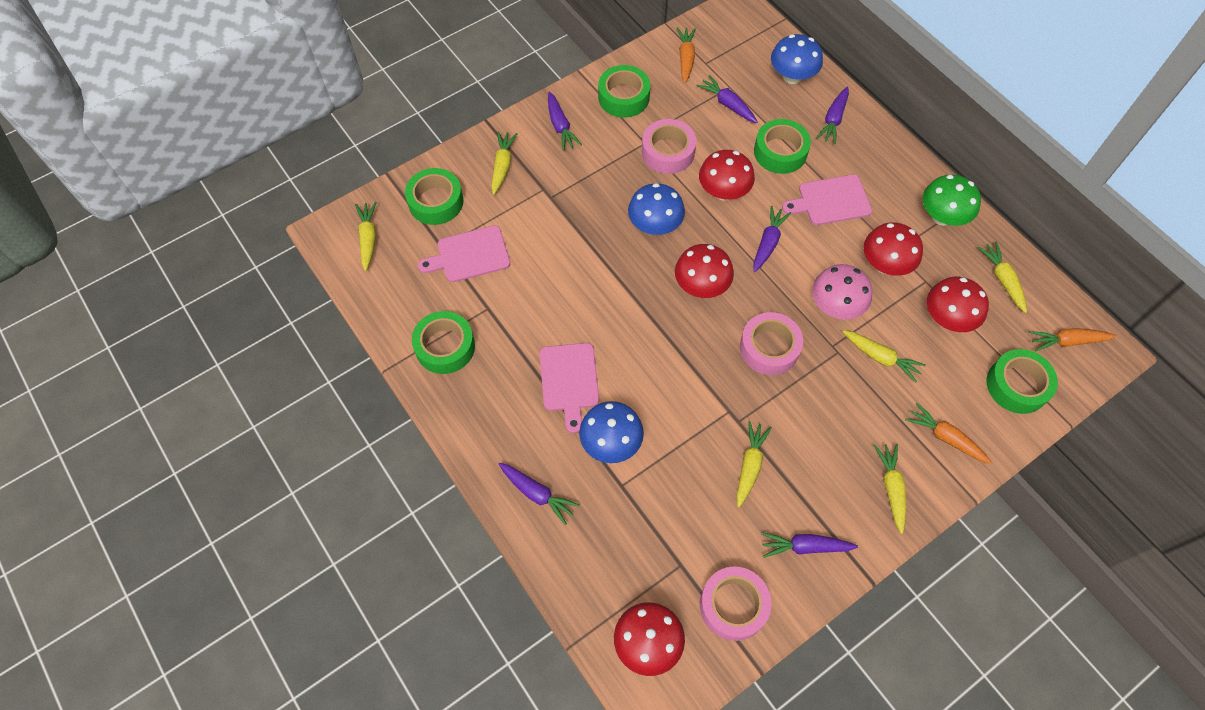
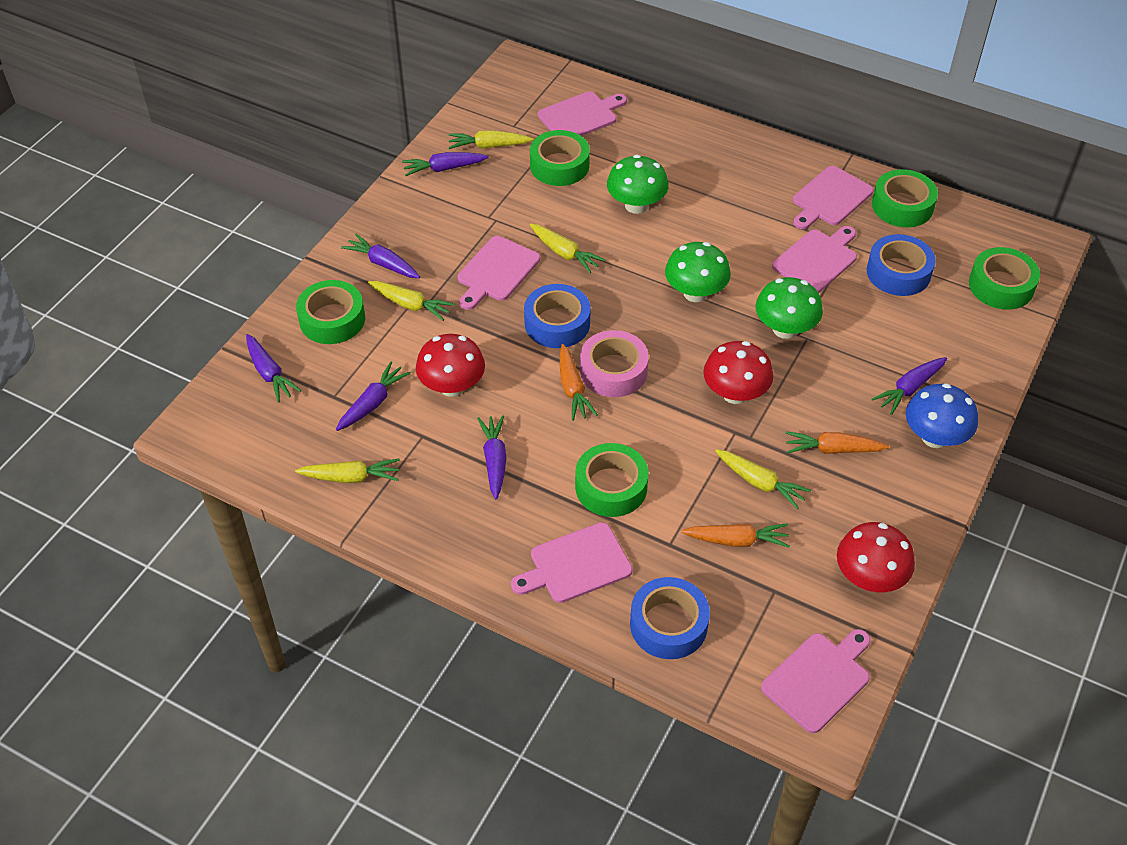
blue mushroom: 3 -> 1
blue tape: 0 -> 3
green mushroom: 1 -> 3
pink cutting board: 3 -> 6
pink mushroom: 1 -> 0
pink tape: 3 -> 1
red mushroom: 5 -> 3
yellow carrot: 6 -> 5

